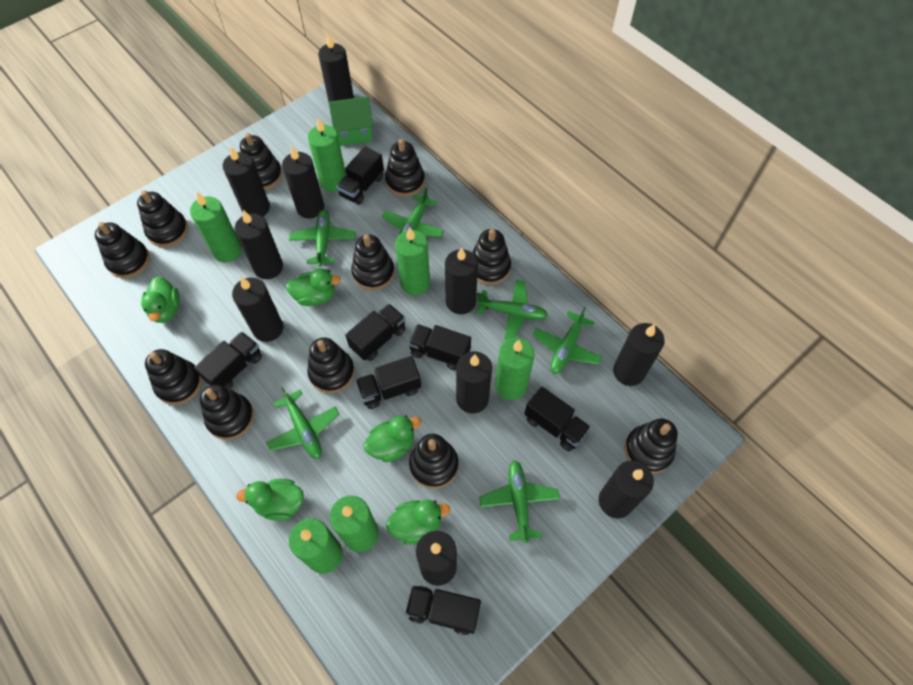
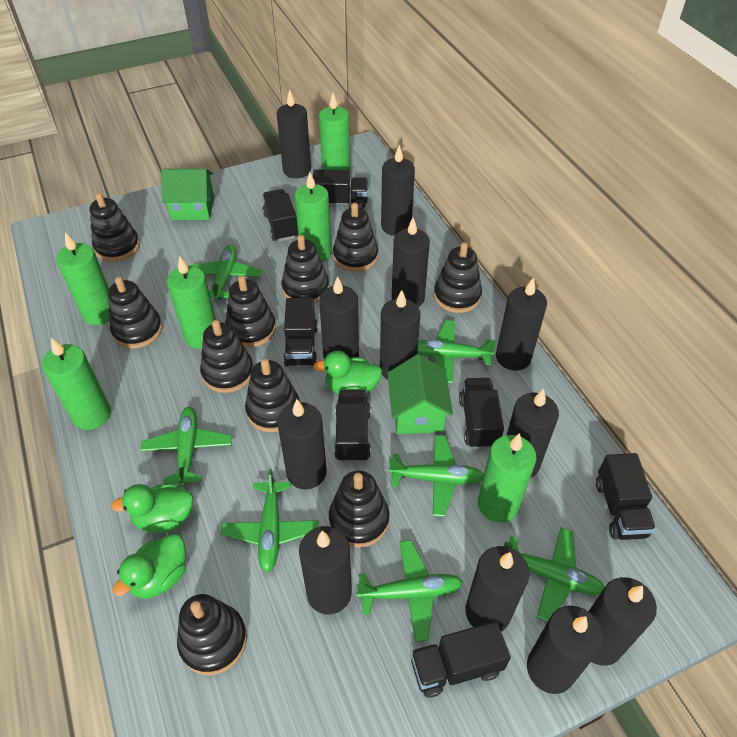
black candle: 10 -> 12
black stacking toy: 11 -> 10
green duck: 5 -> 3
green house: 1 -> 2
green plane: 6 -> 7

